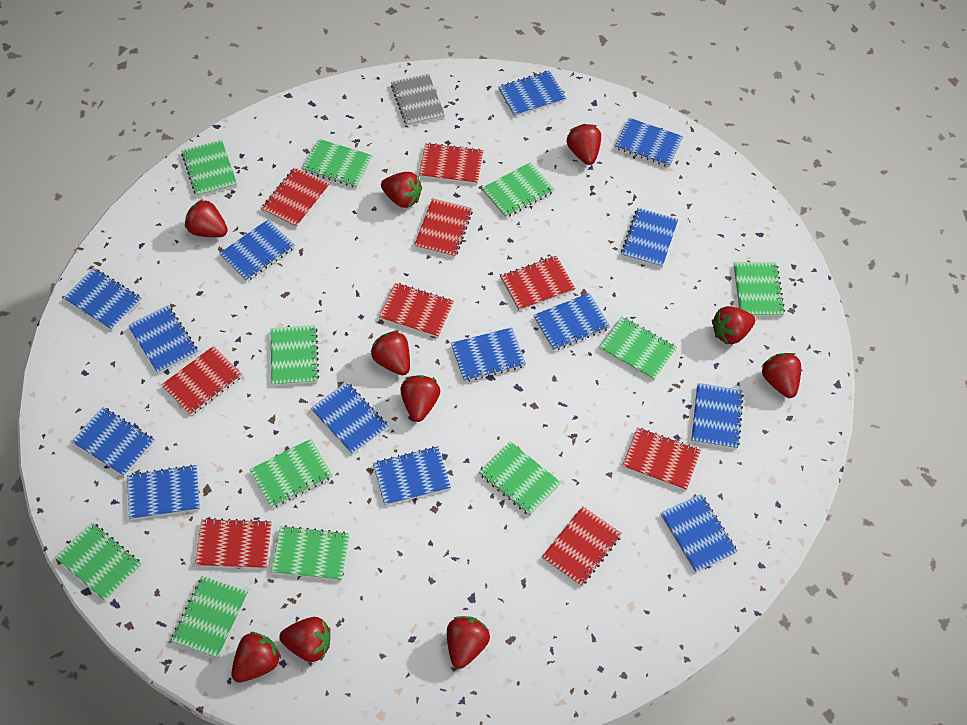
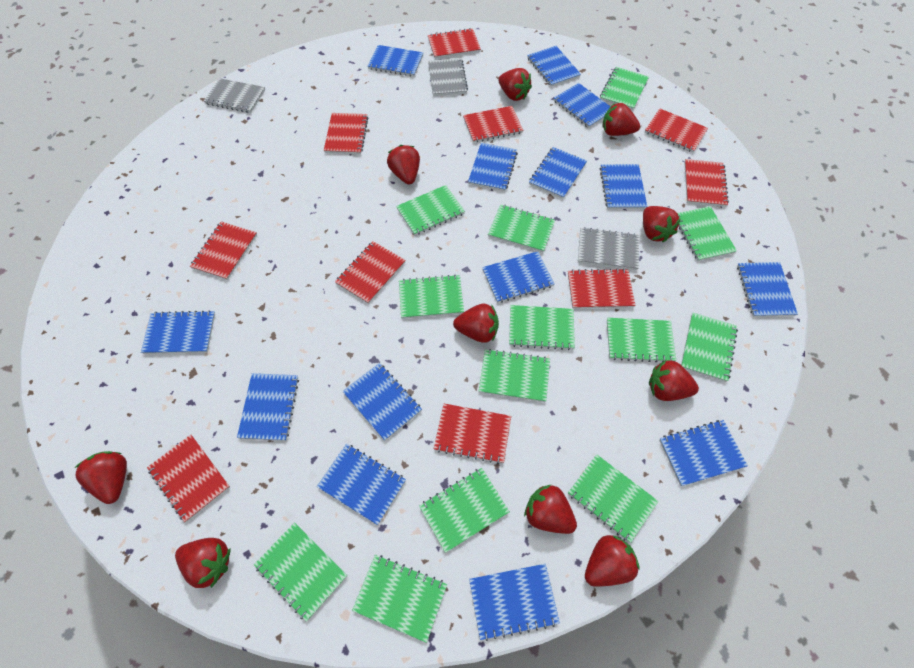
green notebook: 11 -> 13
grey notebook: 1 -> 3
red notebook: 9 -> 10

